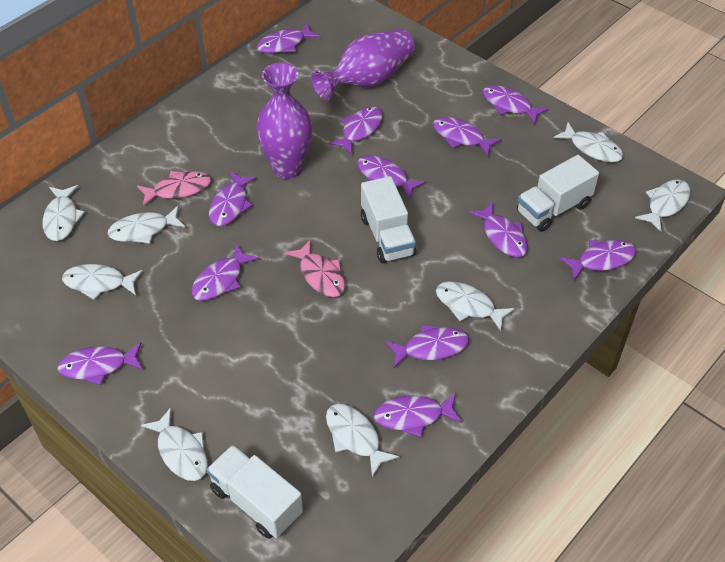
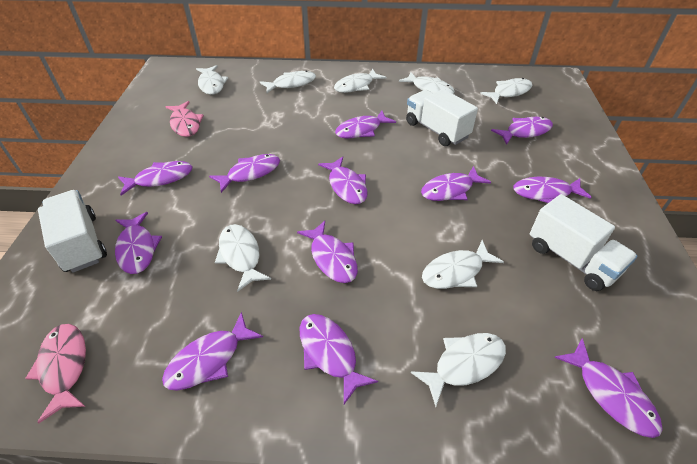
purple vase: 2 -> 0

